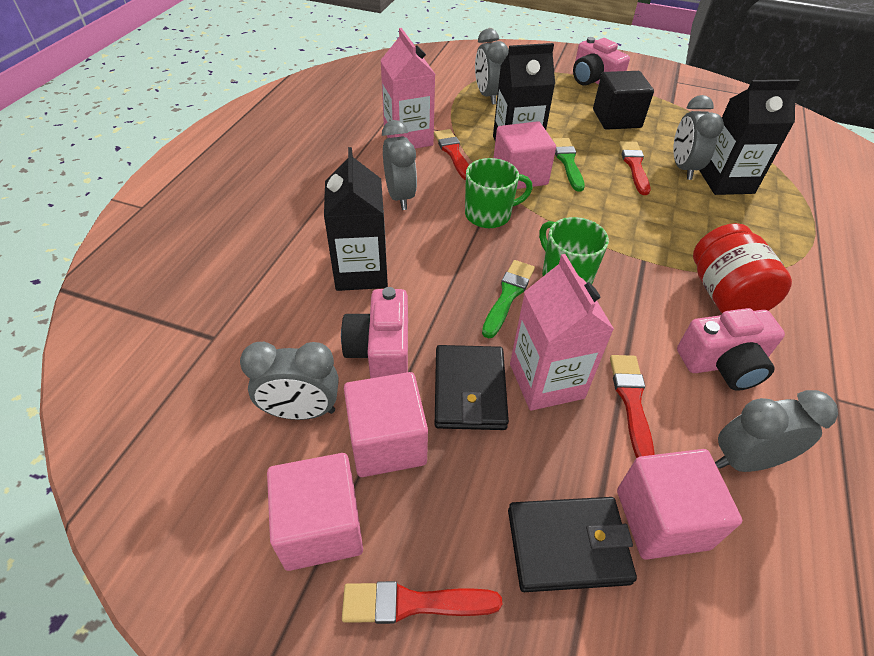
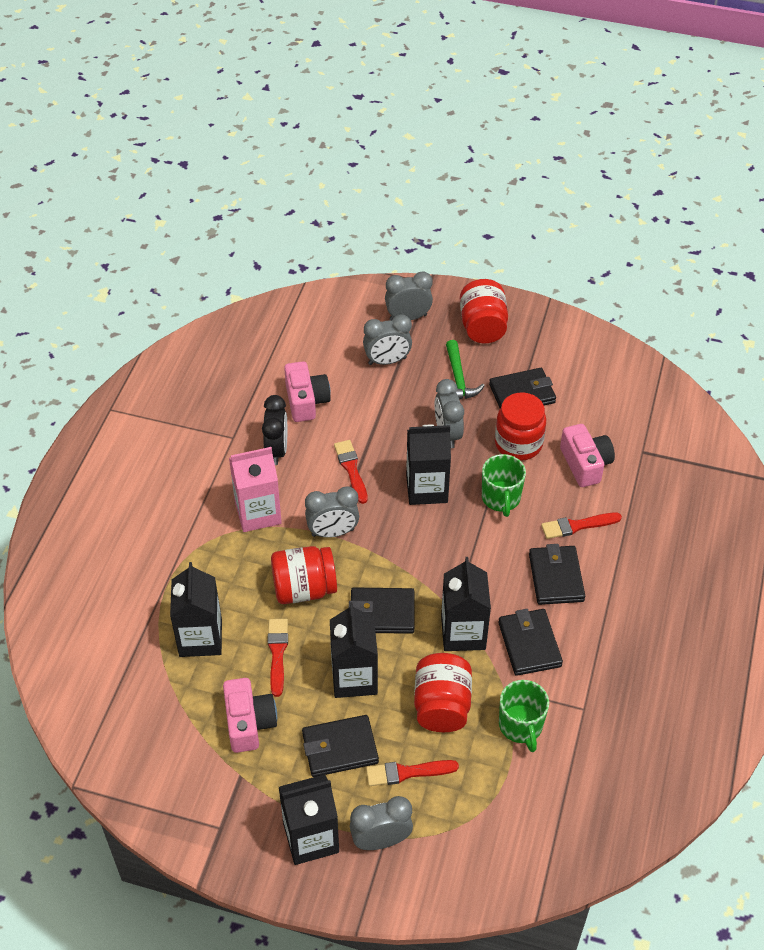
black carton: 3 -> 5
black clock: 0 -> 1
black cube: 1 -> 0
black wallet: 2 -> 5
green brush: 2 -> 0
green hammer: 0 -> 1
pink carton: 2 -> 1
pink cube: 4 -> 0
red jar: 1 -> 4

